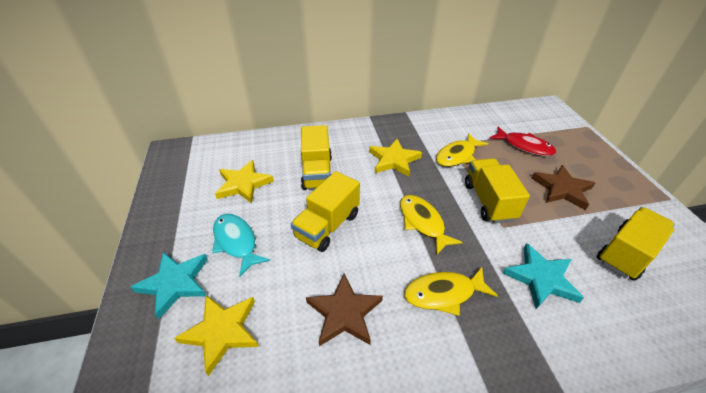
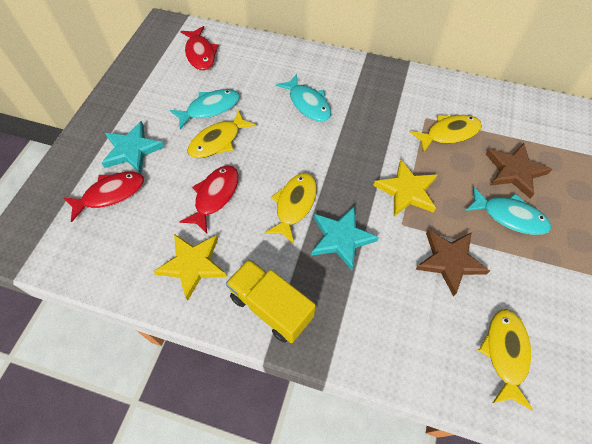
red fish: 1 -> 3
turquoise fish: 1 -> 3
yellow fish: 3 -> 4
yellow star: 3 -> 2
yellow truck: 4 -> 1

